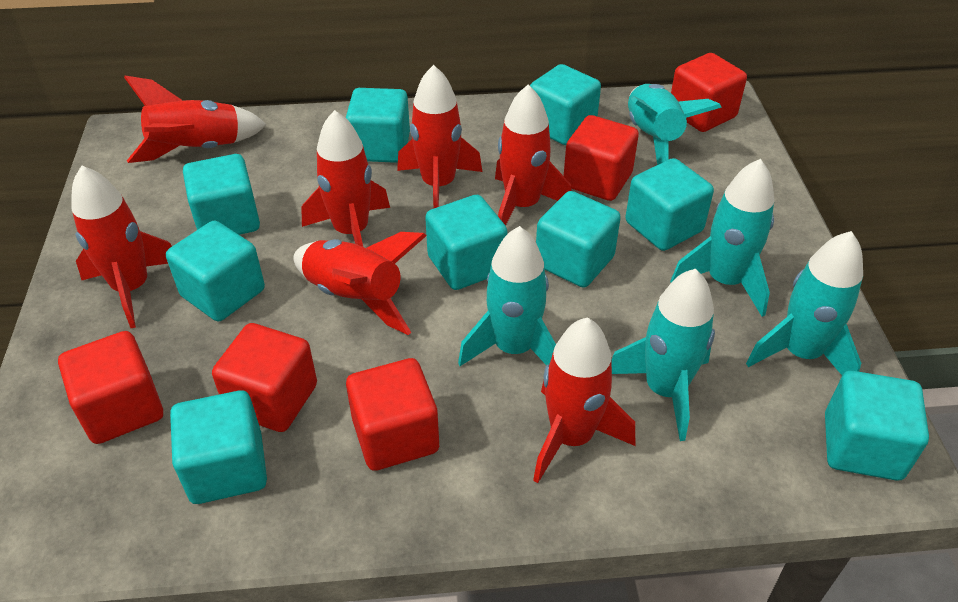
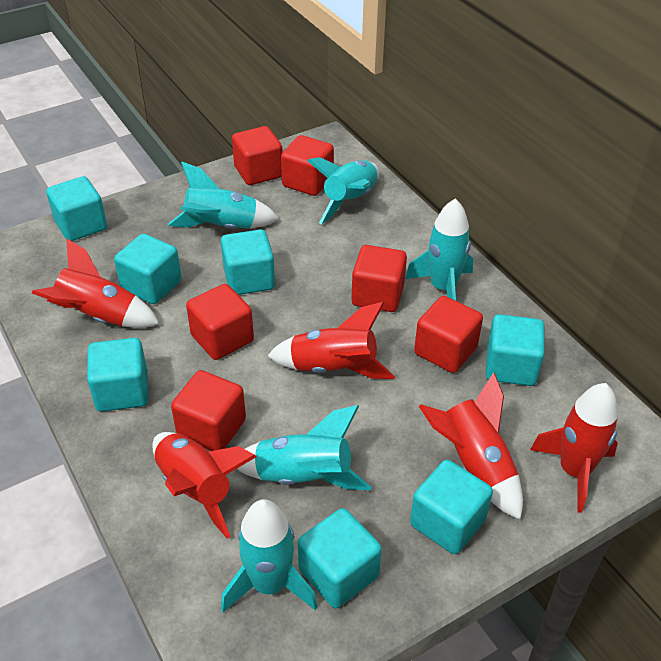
red cube: 5 -> 6
red rocket: 7 -> 5
turquoise cube: 9 -> 7

